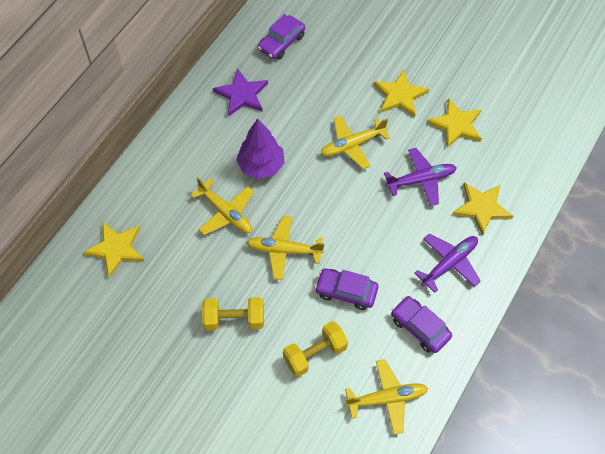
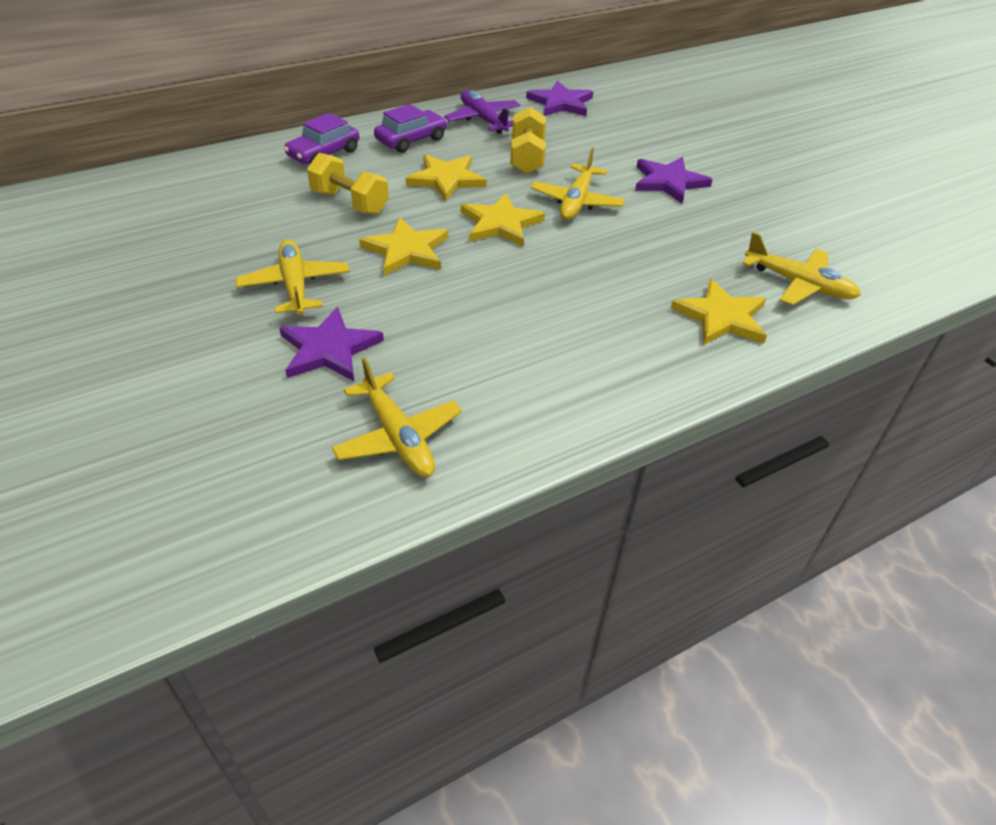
purple car: 3 -> 2
purple plane: 2 -> 1
purple star: 1 -> 3
purple tree: 1 -> 0

